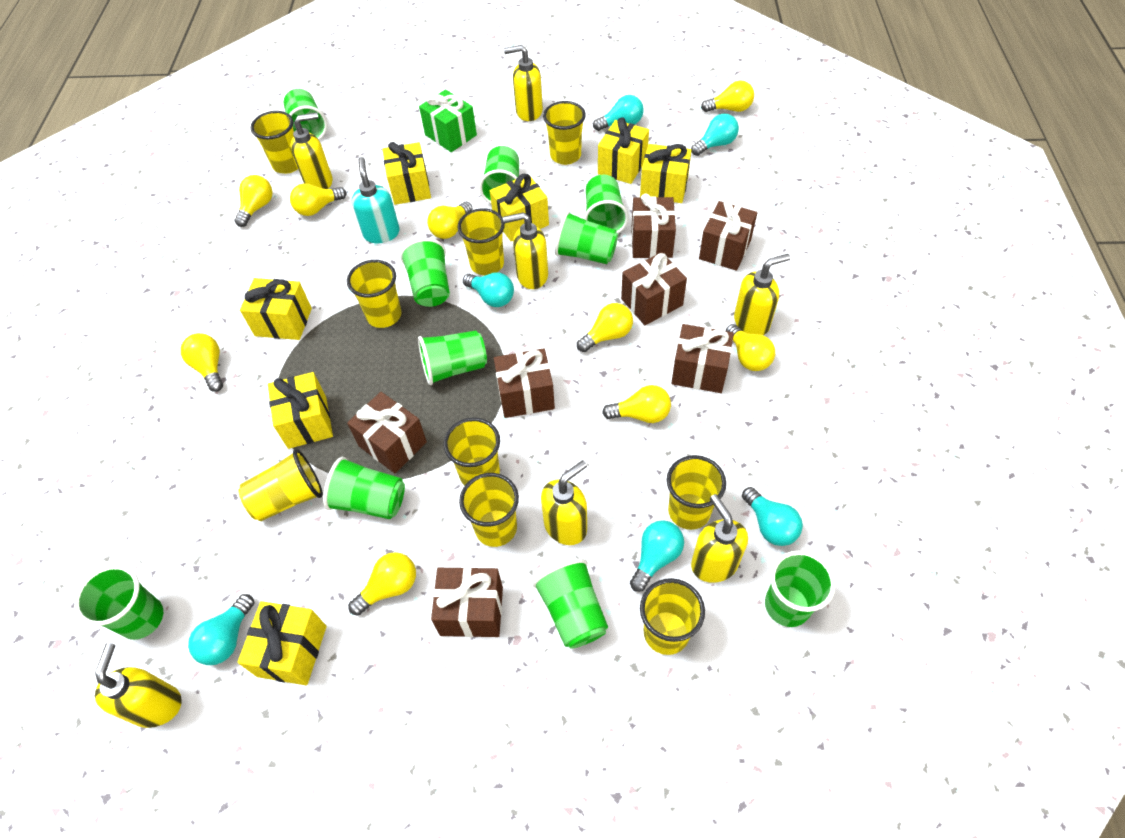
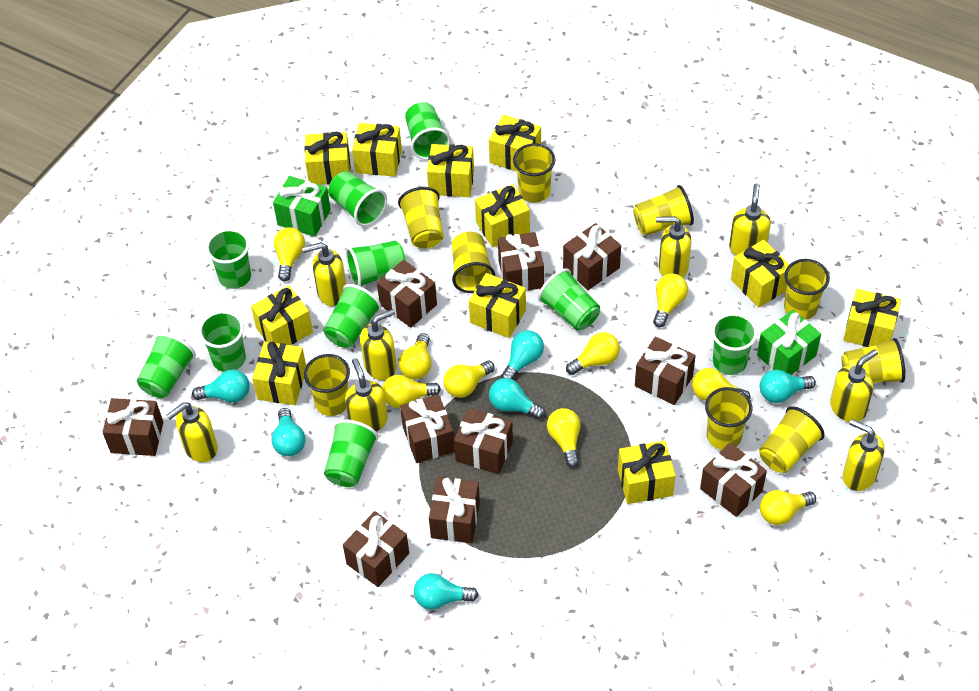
brown gift: 7 -> 10
green gift: 1 -> 2
turquoise soap dispenser: 1 -> 0
yellow gift: 7 -> 11
yellow soap dispenser: 7 -> 8

